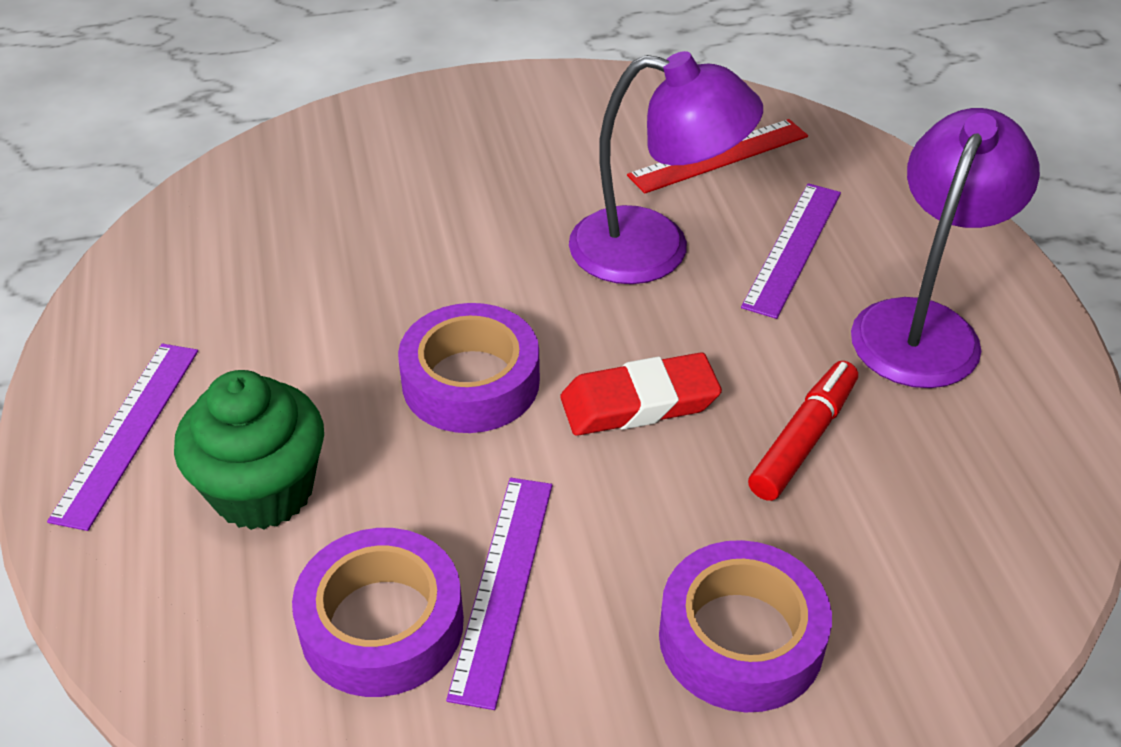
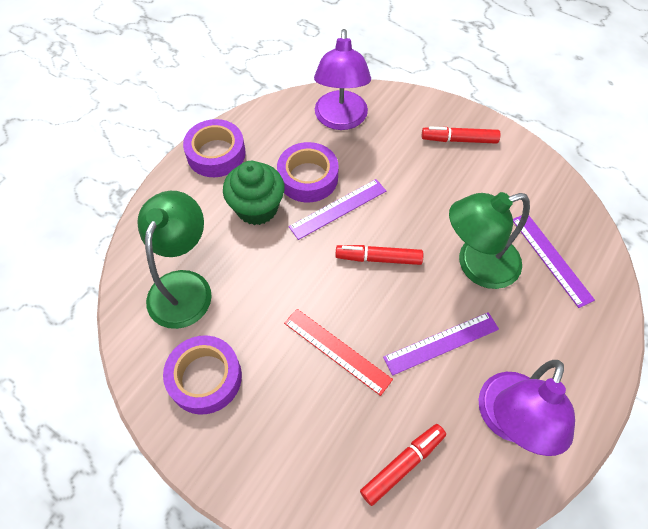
green lamp: 0 -> 2
red eraser: 1 -> 0
red marker: 1 -> 3

